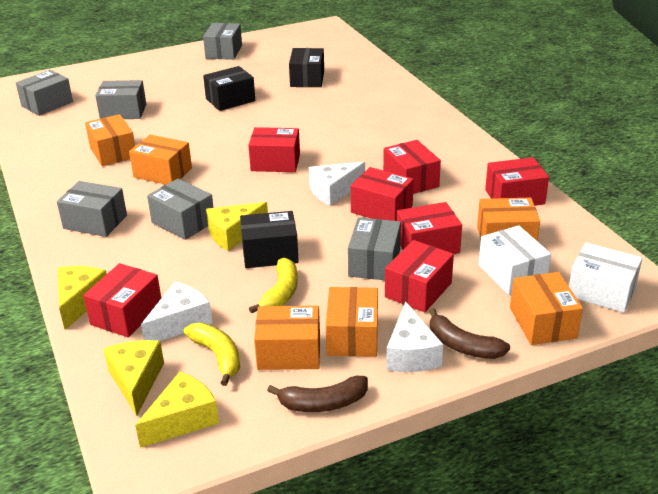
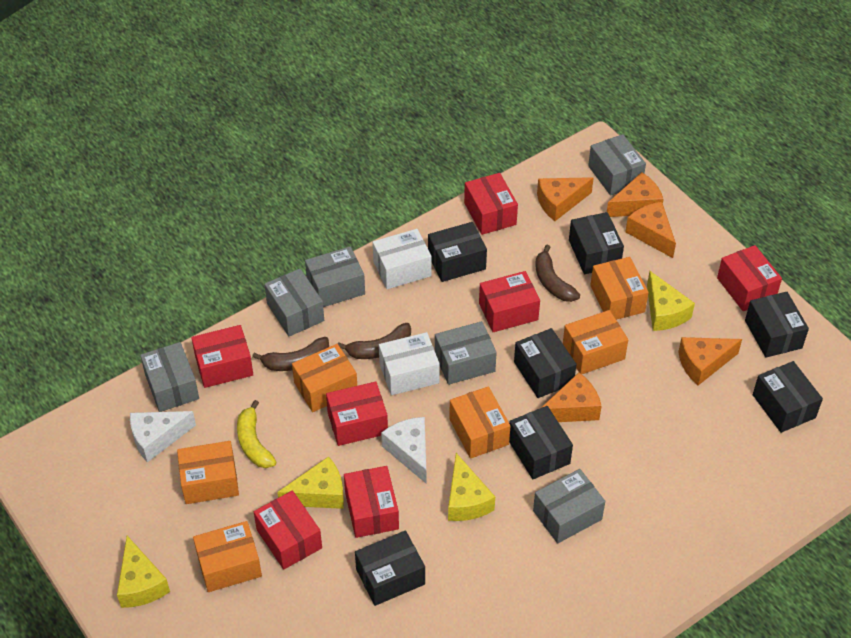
black box: 3 -> 7
brown banana: 2 -> 3
orange cheese: 0 -> 5
white cheese: 3 -> 2
yellow banana: 2 -> 1

